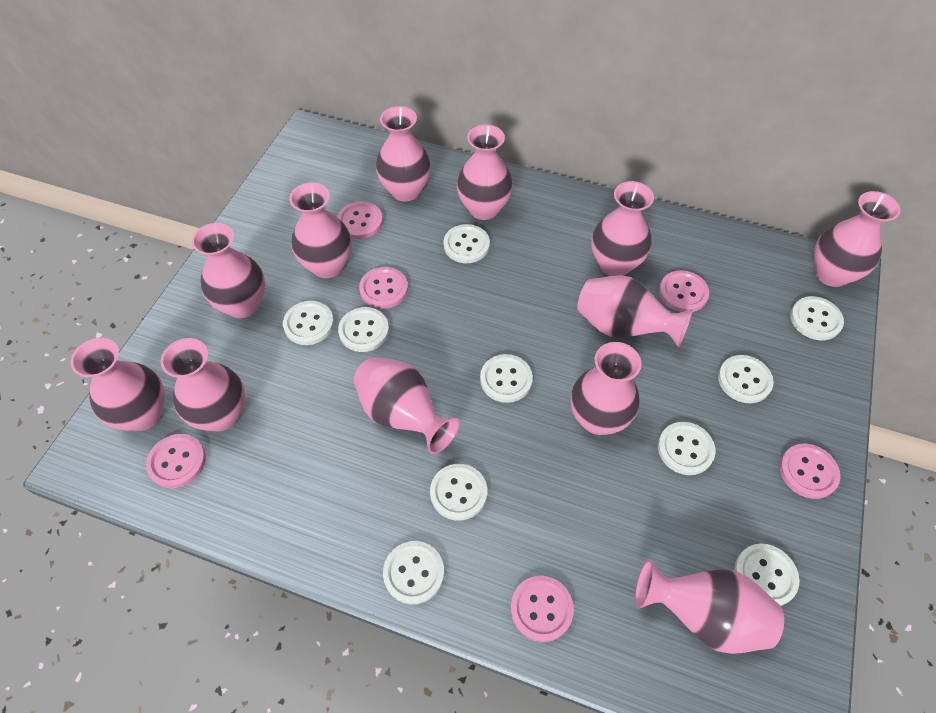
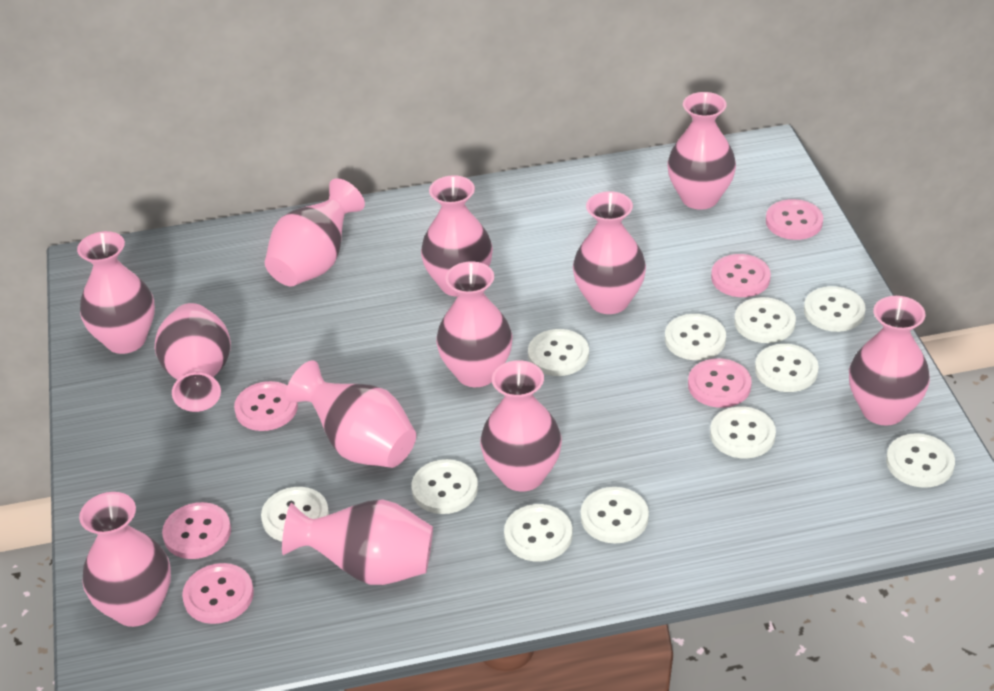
white button: 10 -> 11

